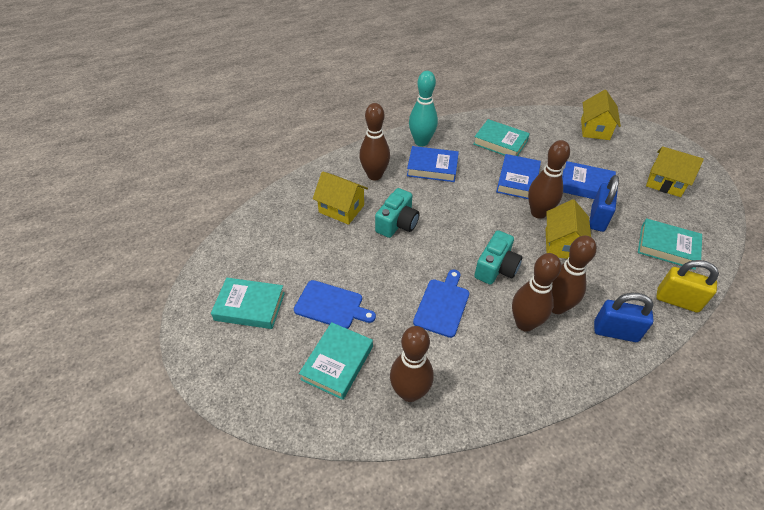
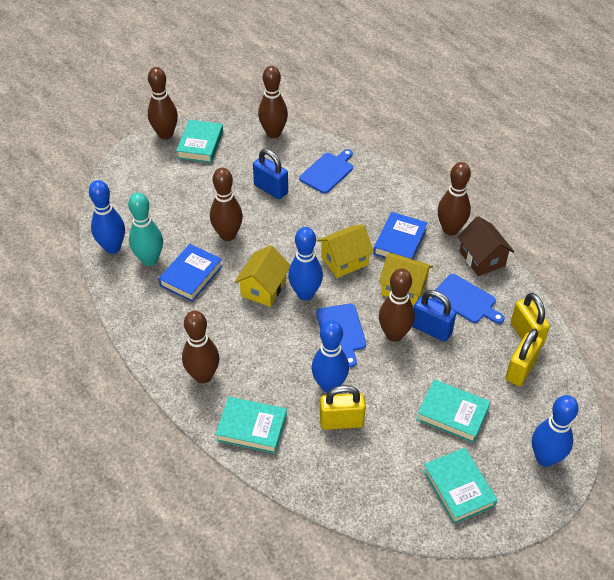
blue book: 3 -> 2
blue bowling pin: 0 -> 4
blue cutting board: 2 -> 3
brown bowling pin: 5 -> 6
brown house: 0 -> 1
turquoise camera: 2 -> 0
yellow house: 4 -> 3
yellow padlock: 1 -> 3

